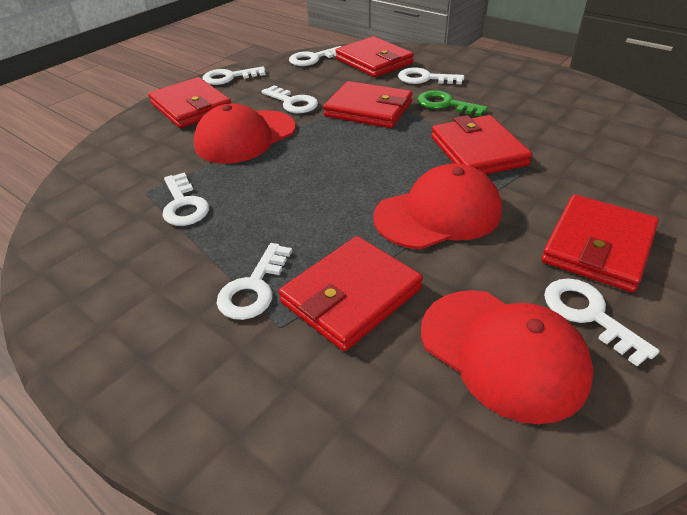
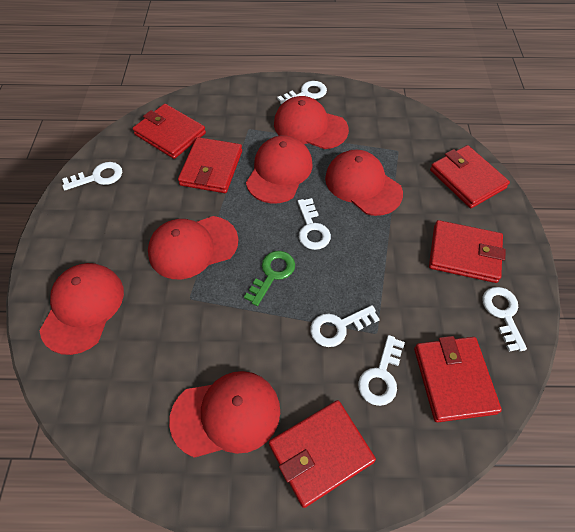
red cap: 3 -> 6
white key: 7 -> 6

